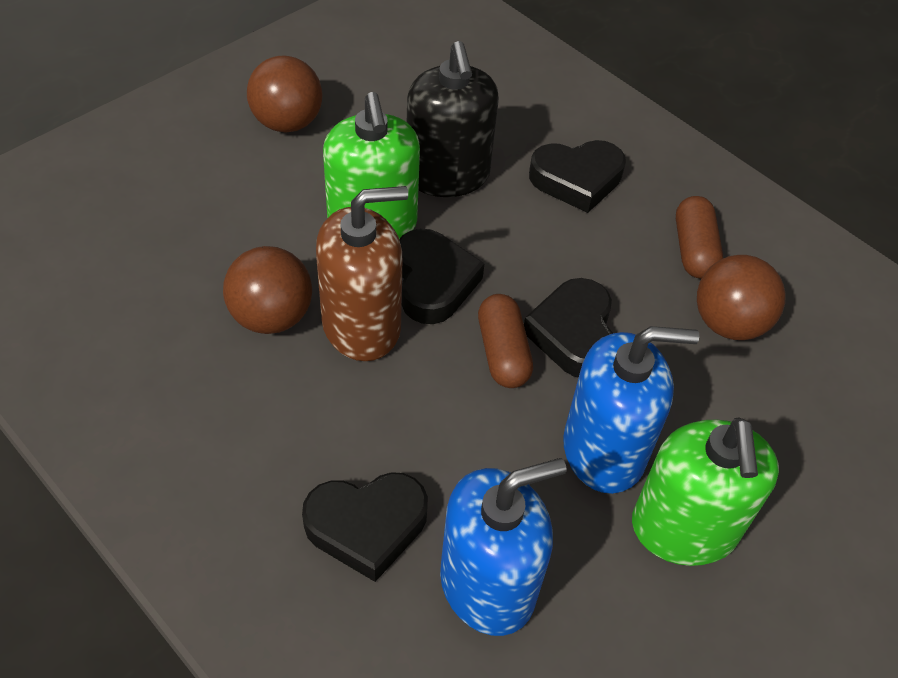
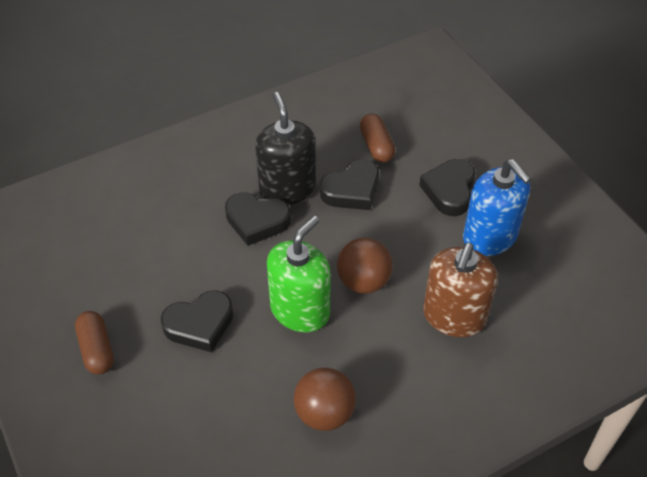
blue soap dispenser: 2 -> 1
brown ball: 3 -> 2
green soap dispenser: 2 -> 1

